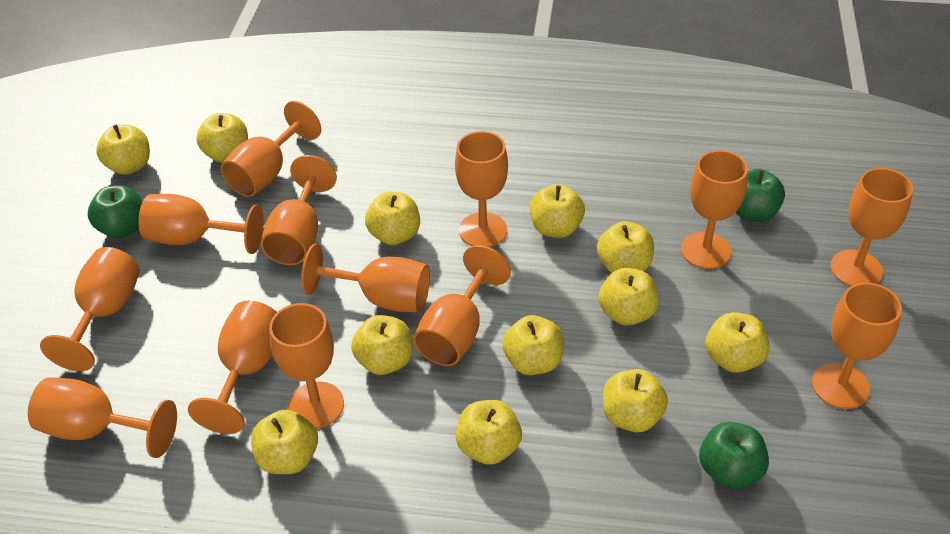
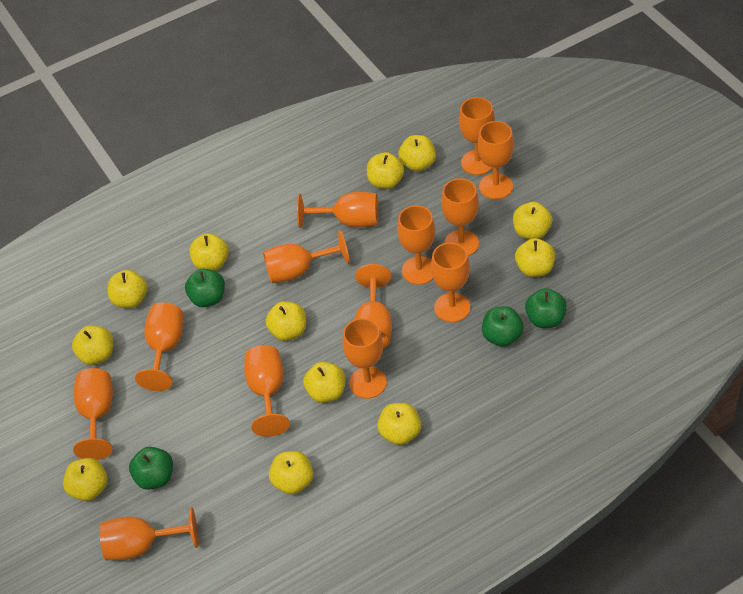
green apple: 3 -> 4

